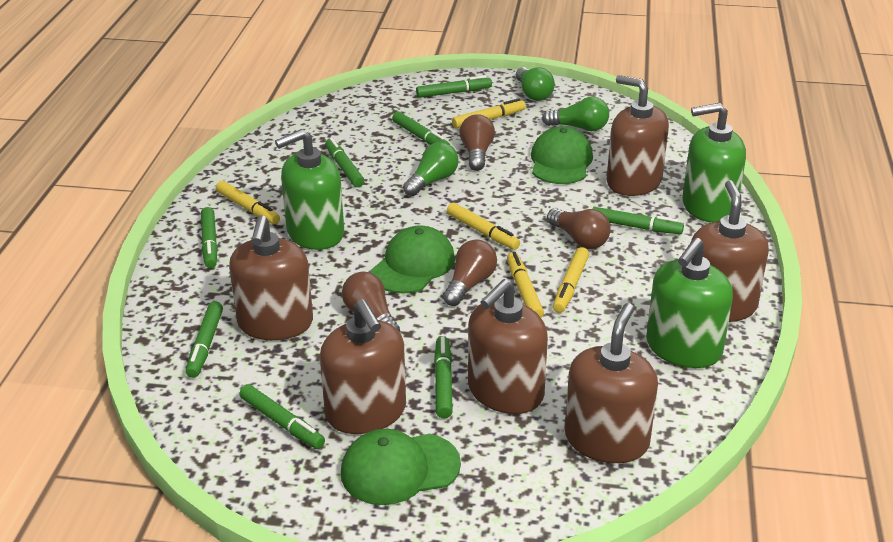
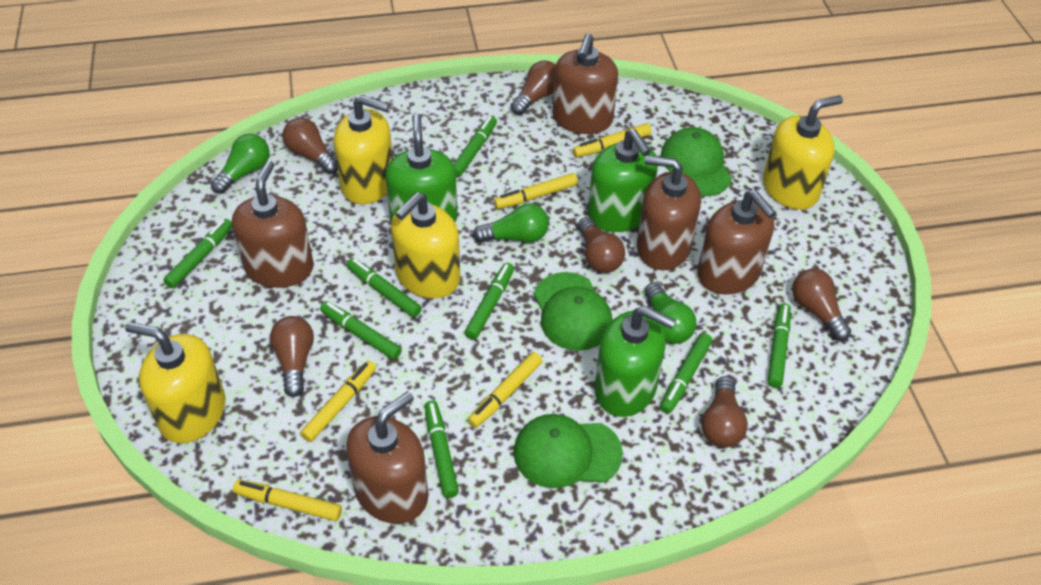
brown light bulb: 4 -> 6
brown soap dispenser: 6 -> 5
yellow soap dispenser: 0 -> 4

